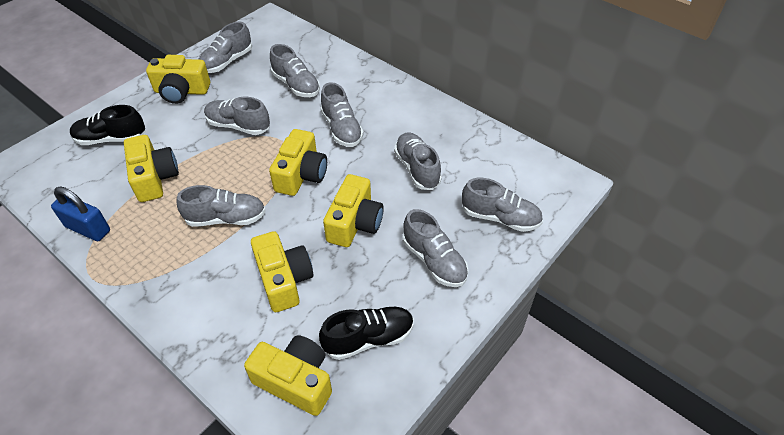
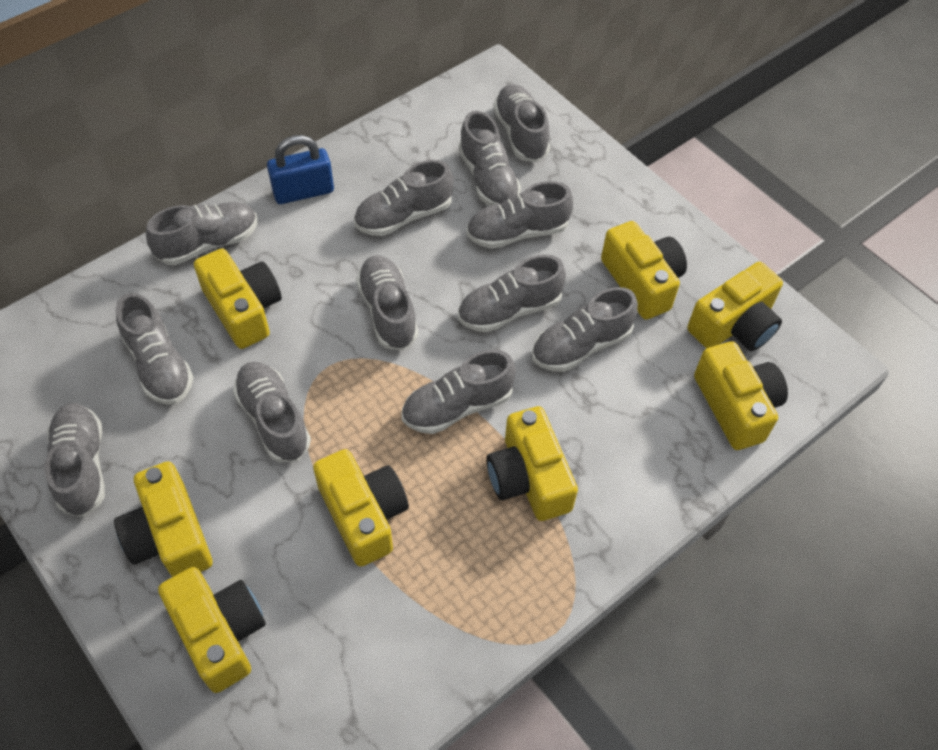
black shoe: 2 -> 0
grey shoe: 8 -> 12
yellow camera: 6 -> 8

